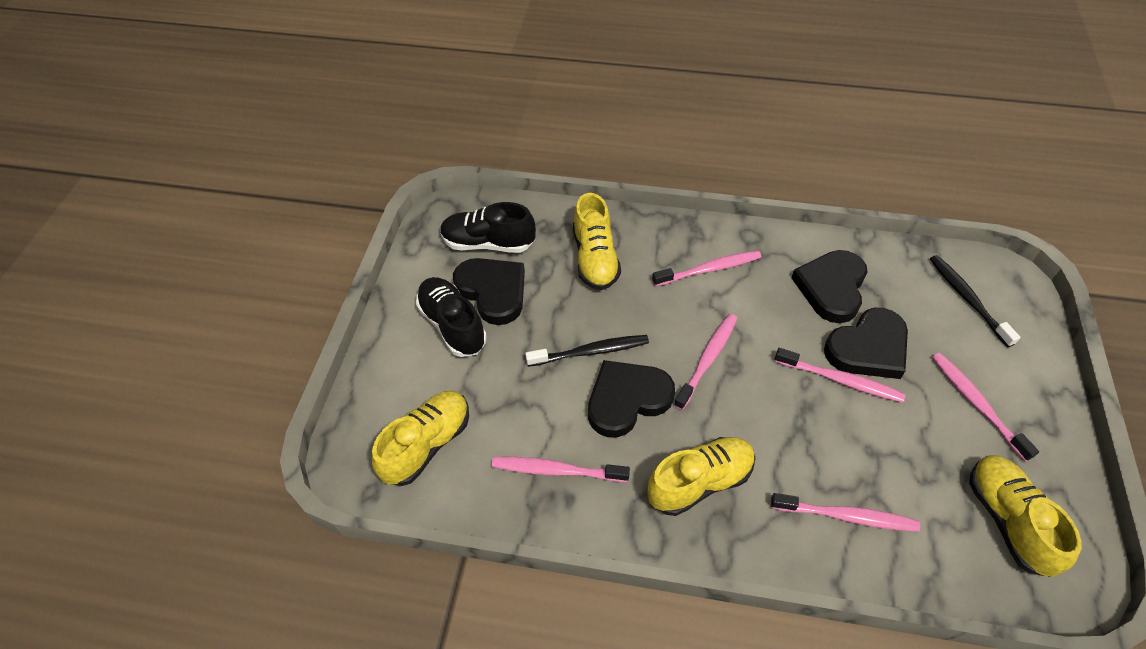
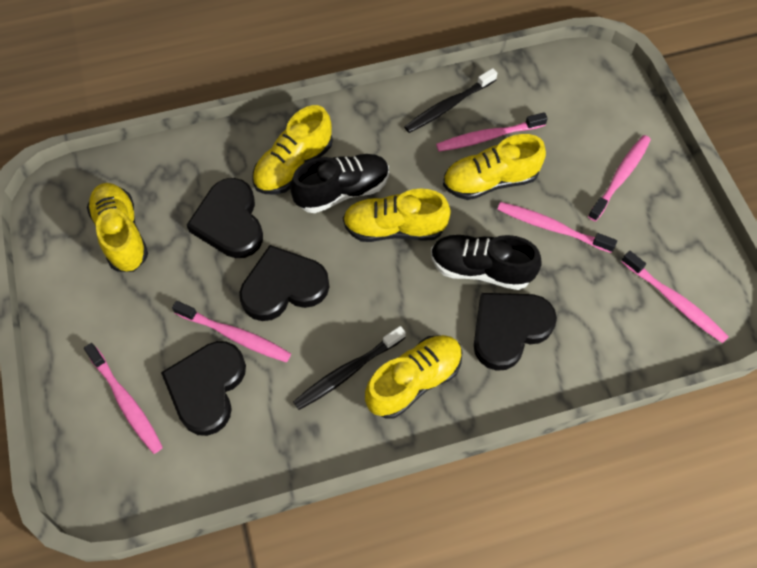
yellow shoe: 4 -> 5

